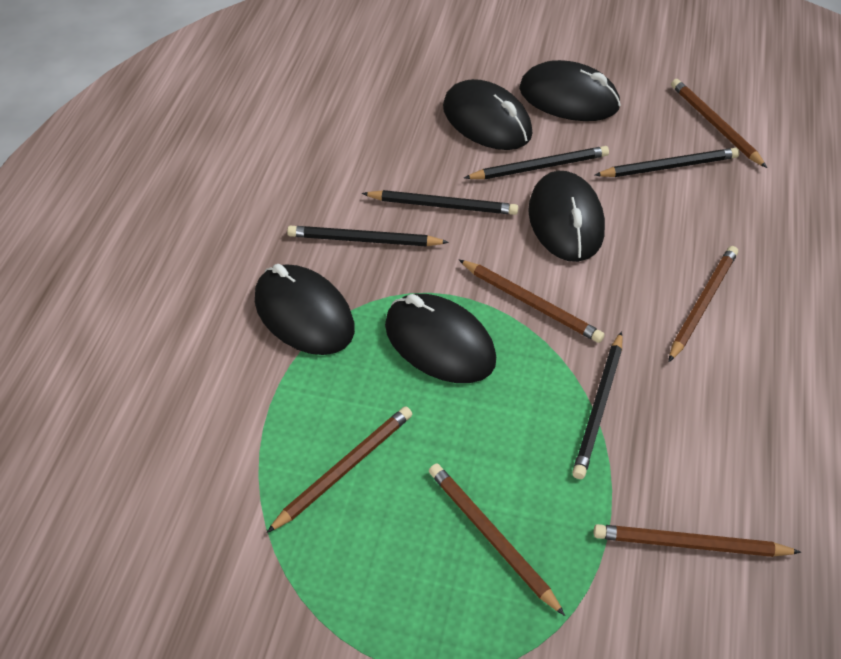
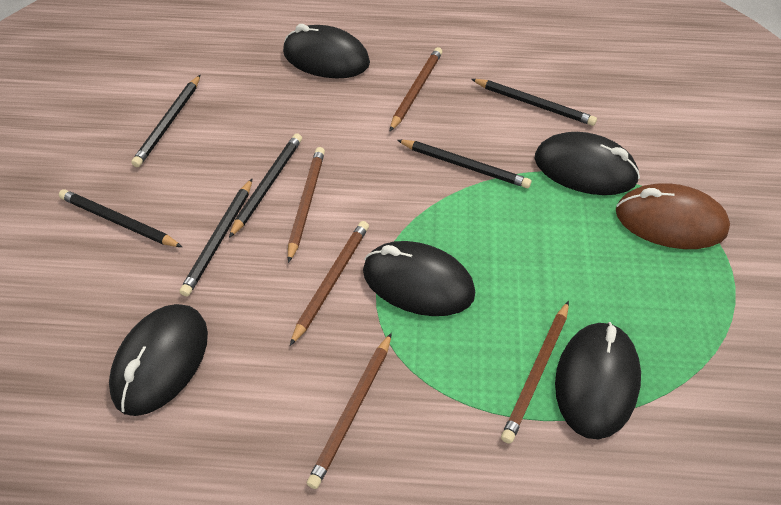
black pencil: 5 -> 6
brown mouse: 0 -> 1
brown pencil: 6 -> 5

